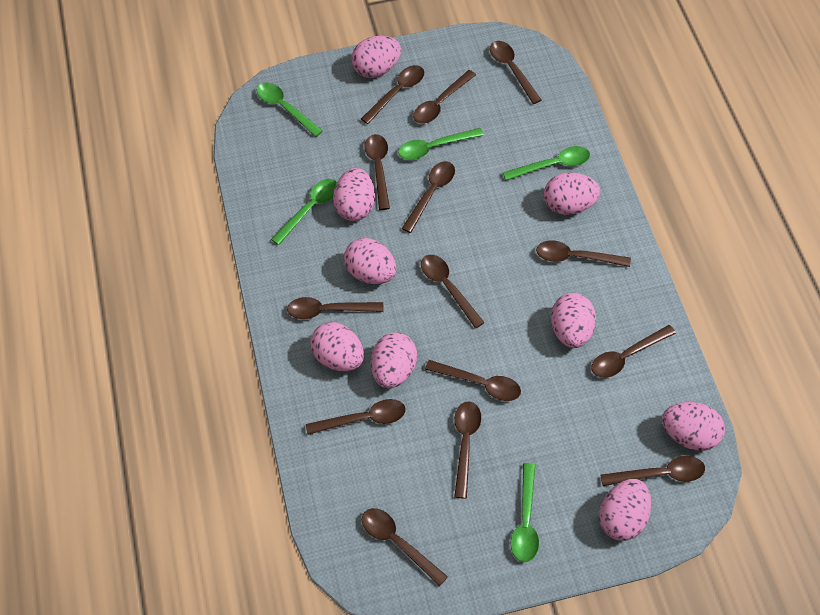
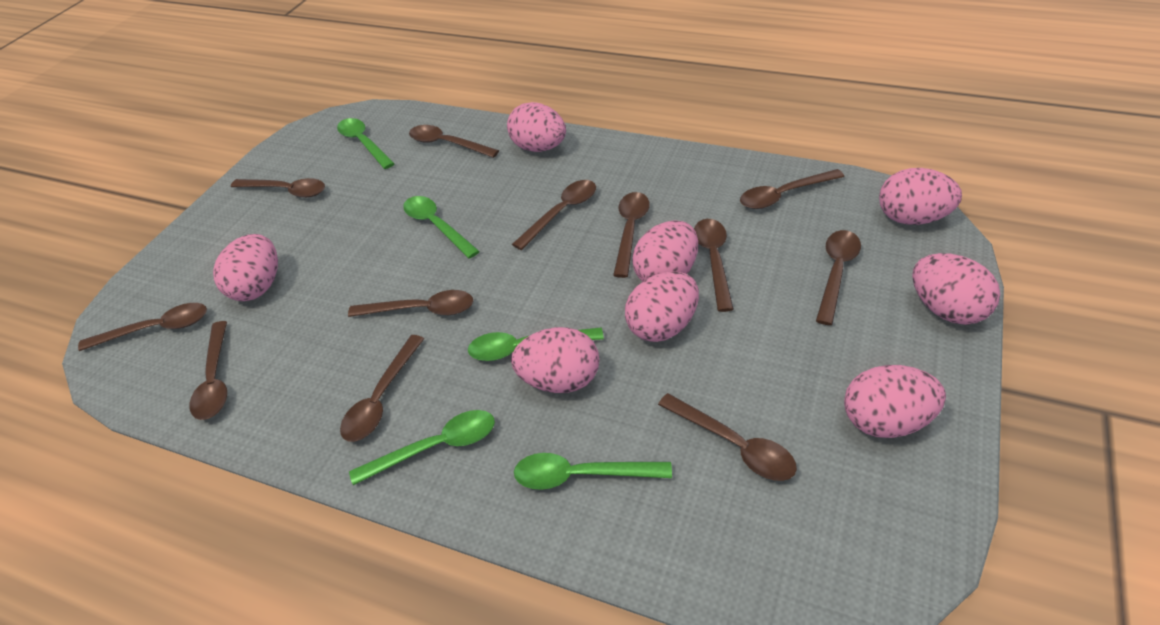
brown spoon: 14 -> 12
pink egg: 9 -> 8

